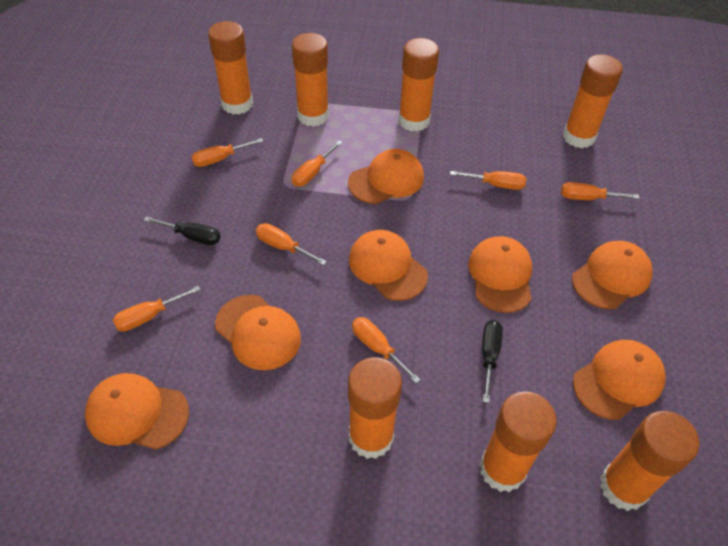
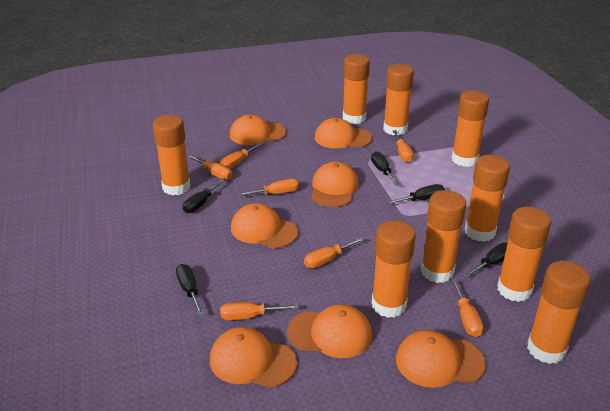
black screwdriver: 2 -> 5
orange glue stick: 7 -> 9

